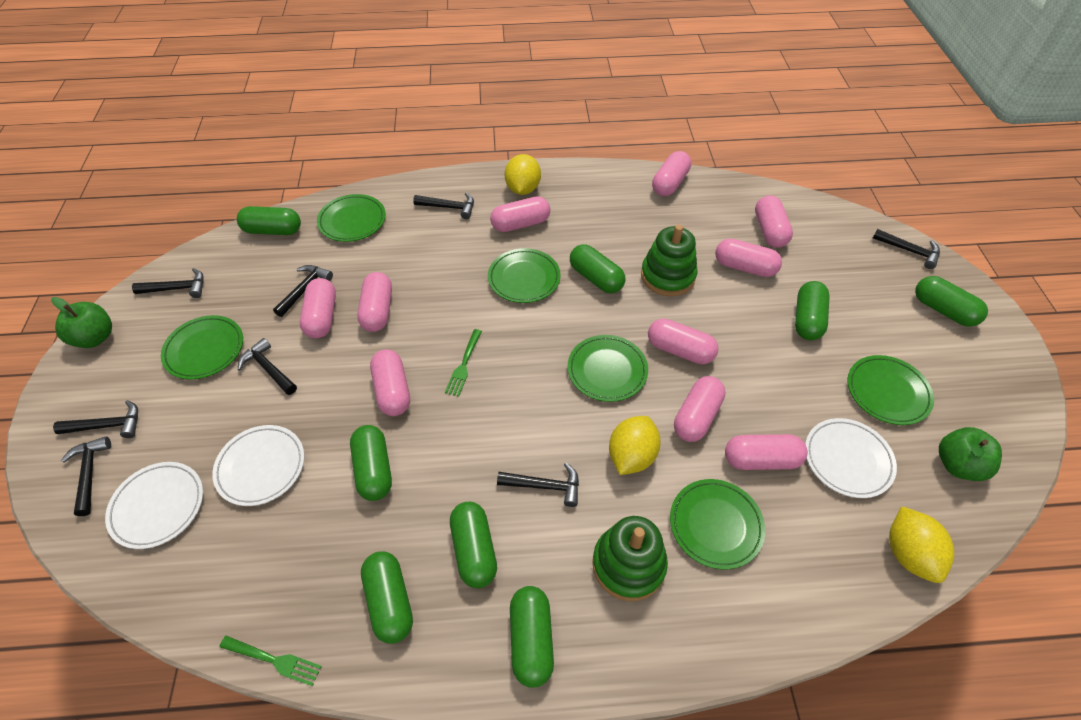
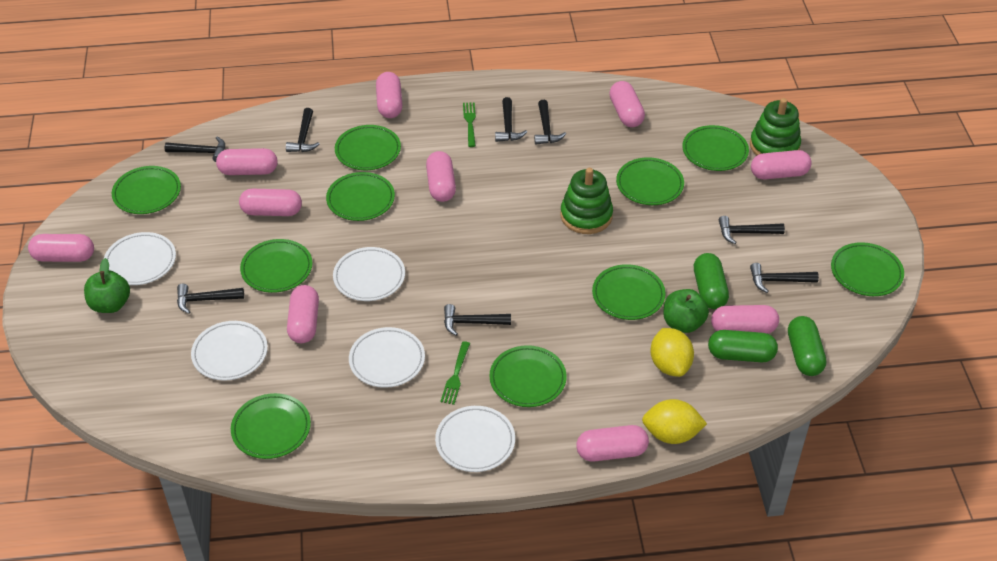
green capsule: 8 -> 3
green plate: 6 -> 10
white plate: 3 -> 5
yellow lemon: 3 -> 2

